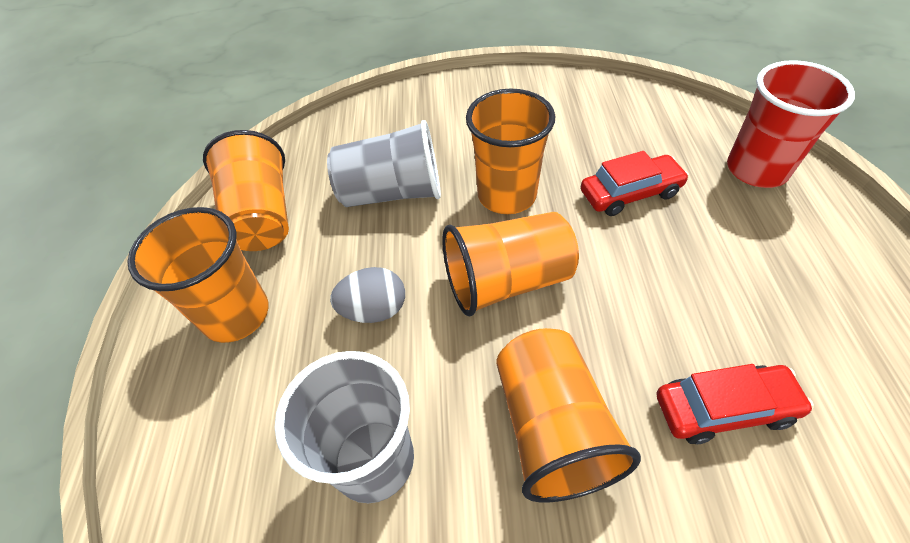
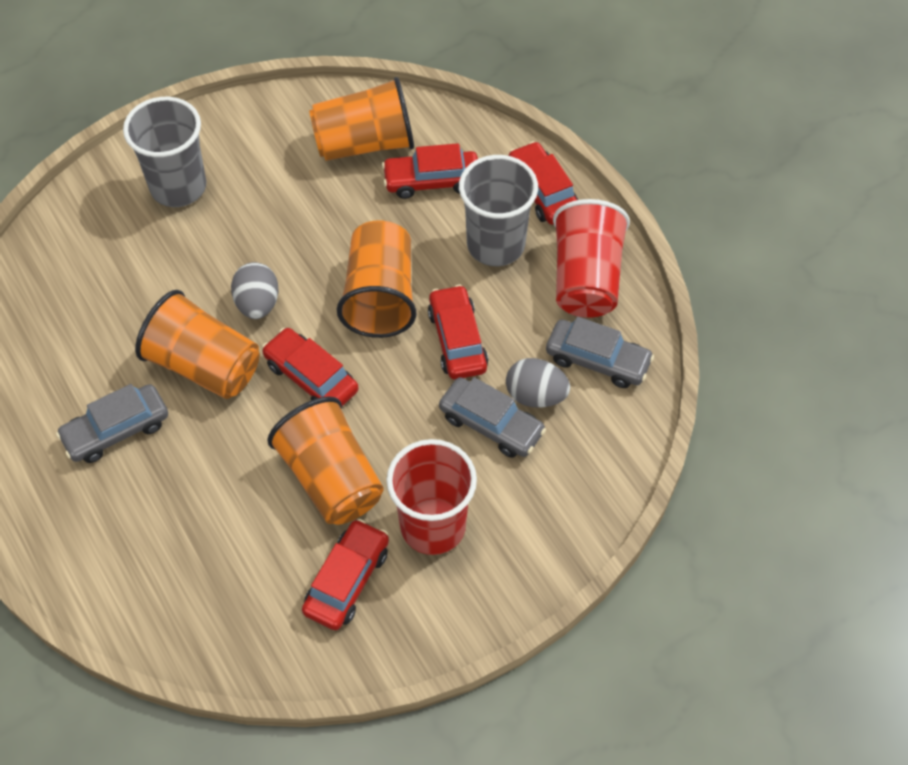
grey car: 0 -> 3
grey egg: 1 -> 2
orange cup: 5 -> 4
red car: 2 -> 5
red cup: 1 -> 2

